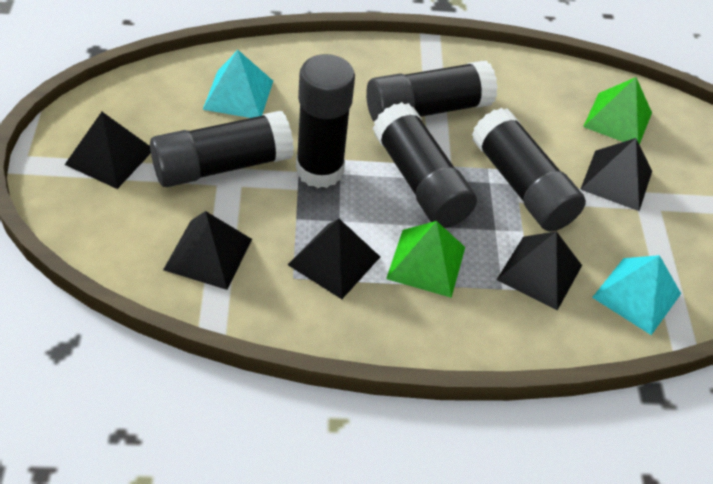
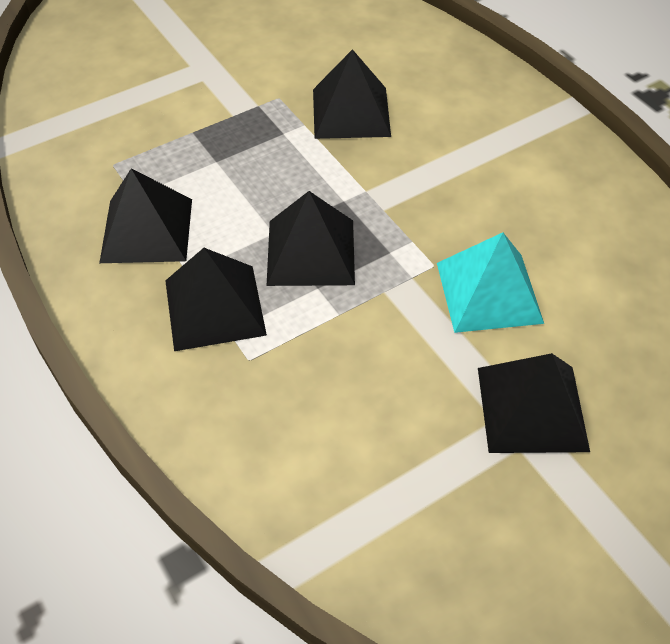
black glue stick: 5 -> 0
green pyramid: 2 -> 0
turquoise pyramid: 2 -> 1

